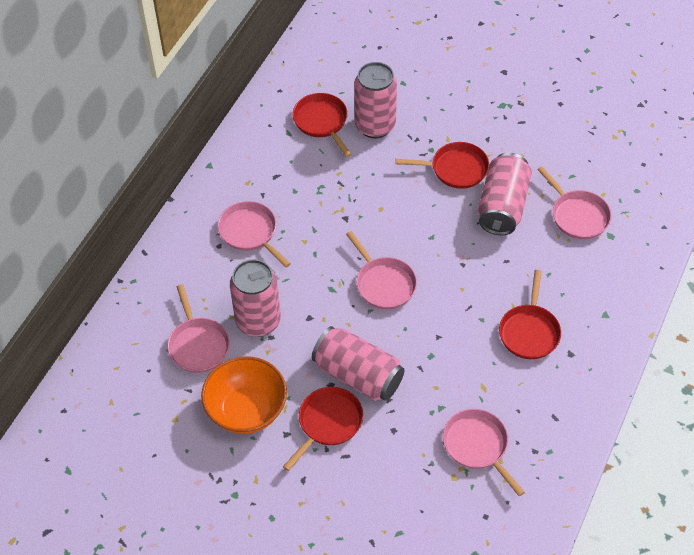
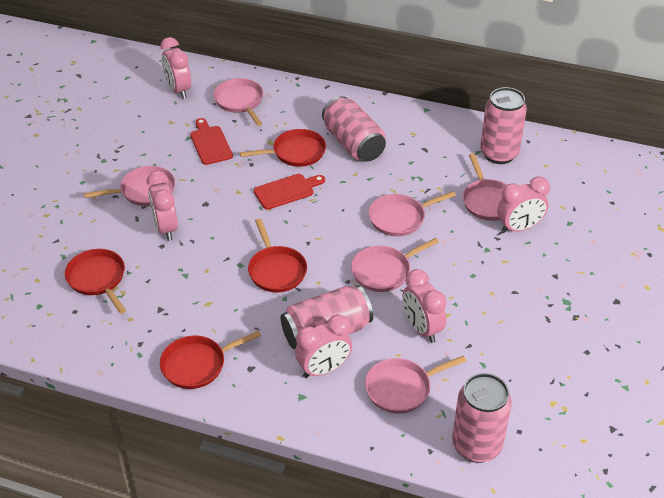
orange bowl: 1 -> 0
pink clock: 0 -> 5
pink pan: 5 -> 6
red cutting board: 0 -> 2

